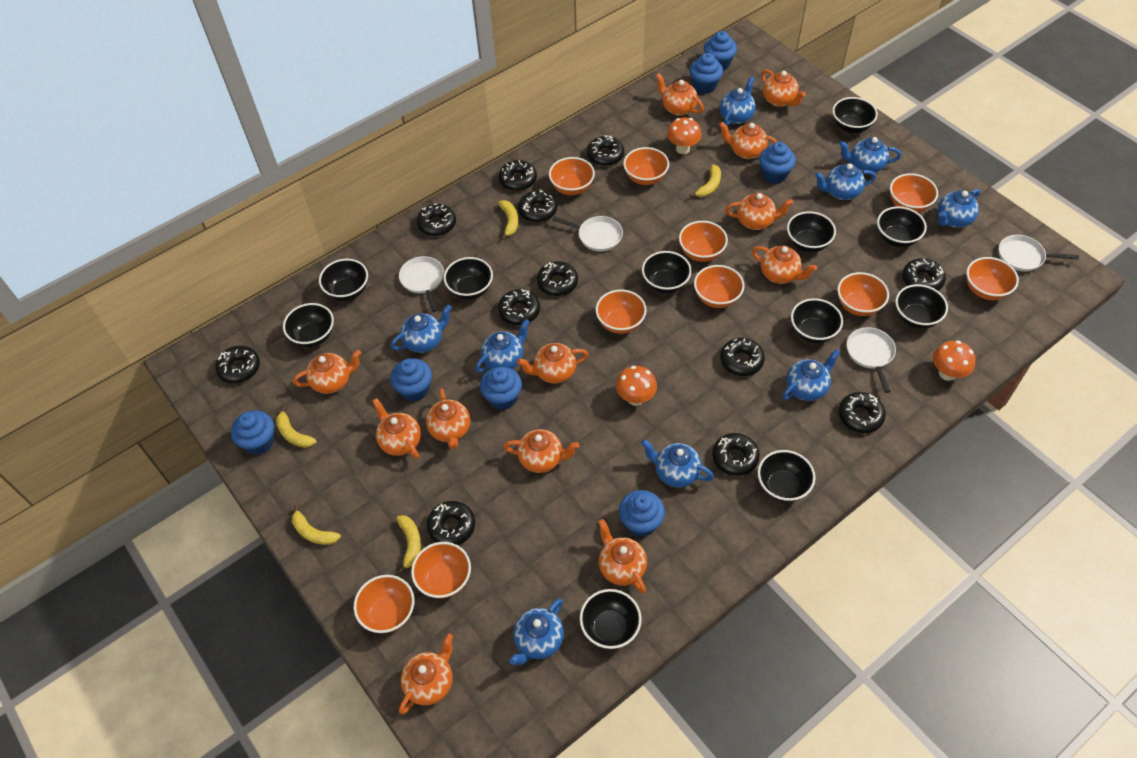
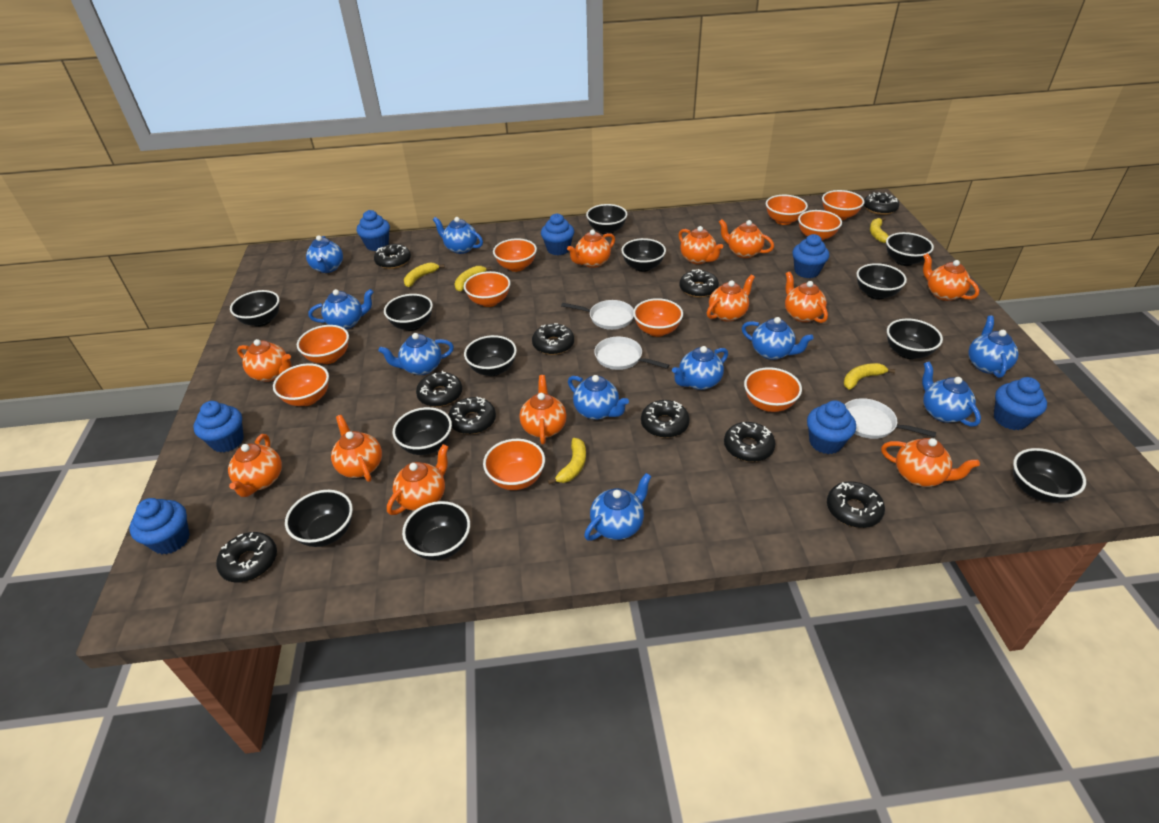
black bowl: 11 -> 12
black donut: 12 -> 10
blue teapot: 9 -> 10
orange mushroom: 3 -> 0
white pan: 4 -> 3

